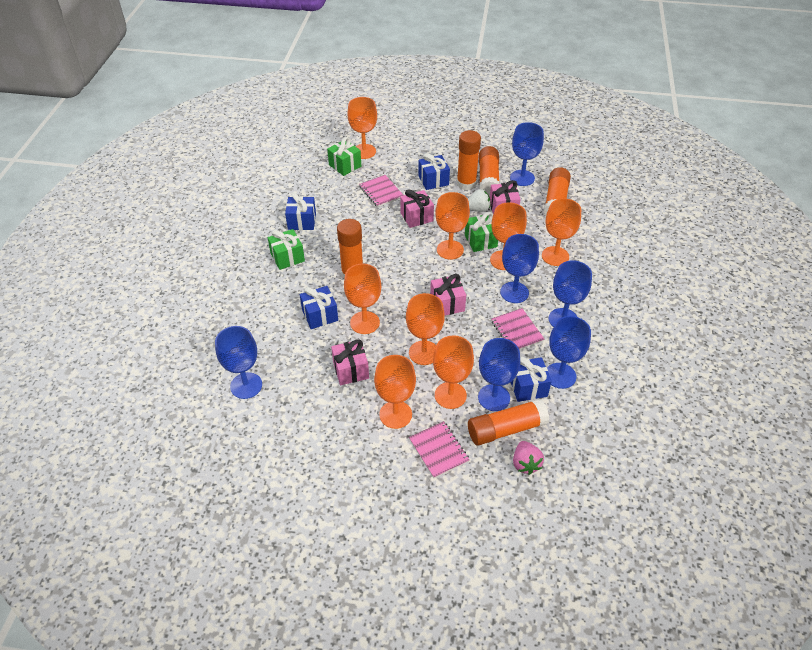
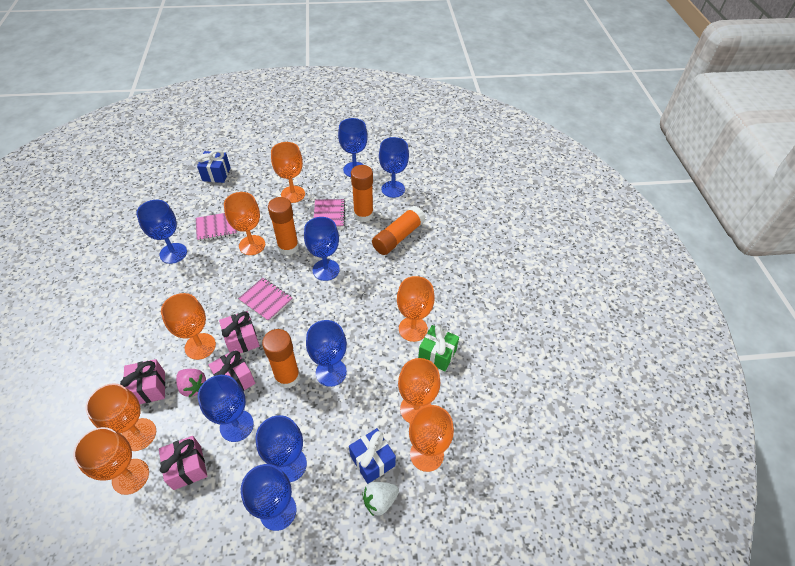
blue gift: 4 -> 2
blue goblet: 6 -> 8
green gift: 3 -> 1
orange glue stick: 5 -> 4

